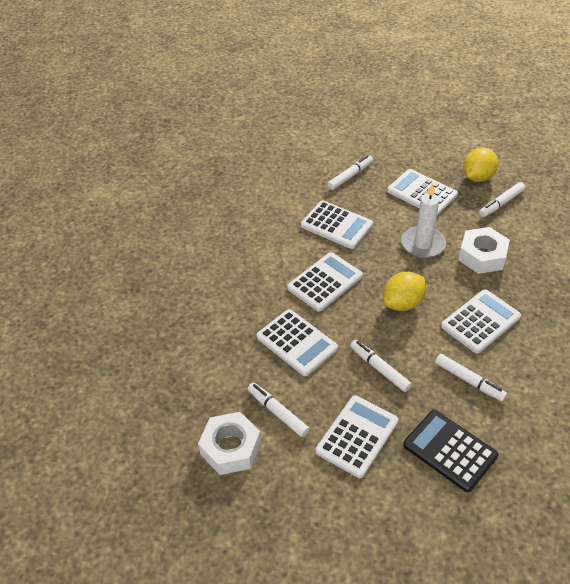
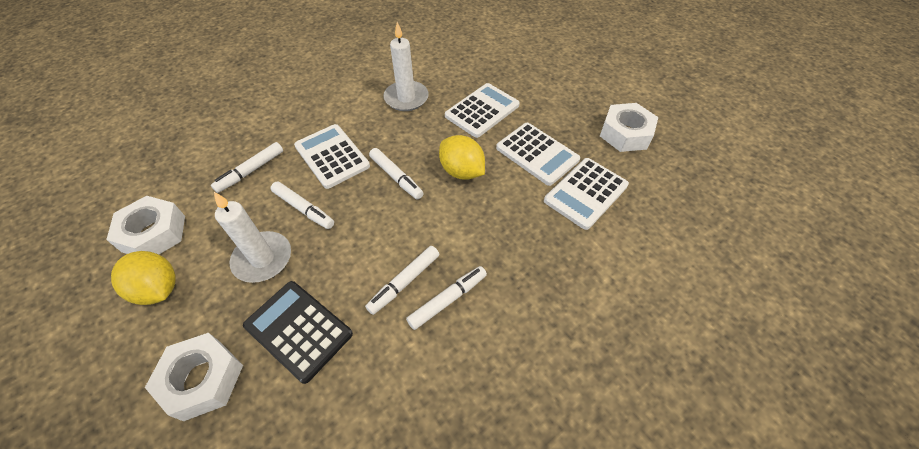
white calculator: 6 -> 4
white candle: 1 -> 2
white nut: 2 -> 3

